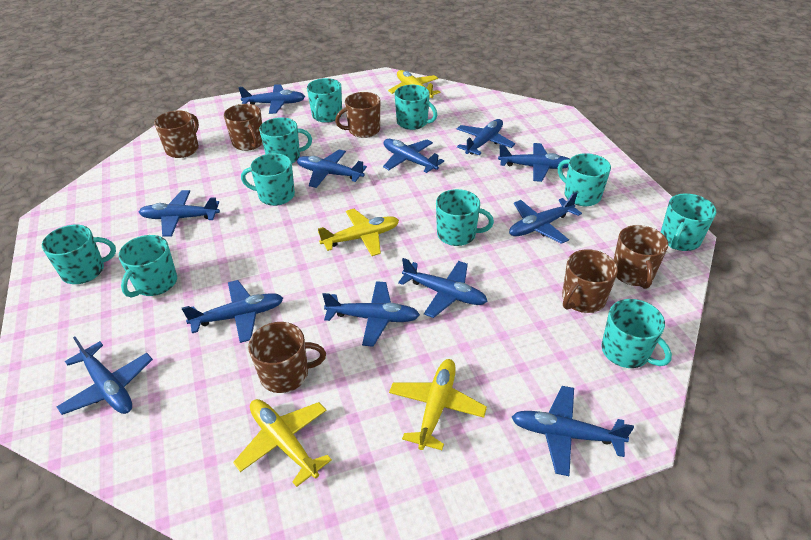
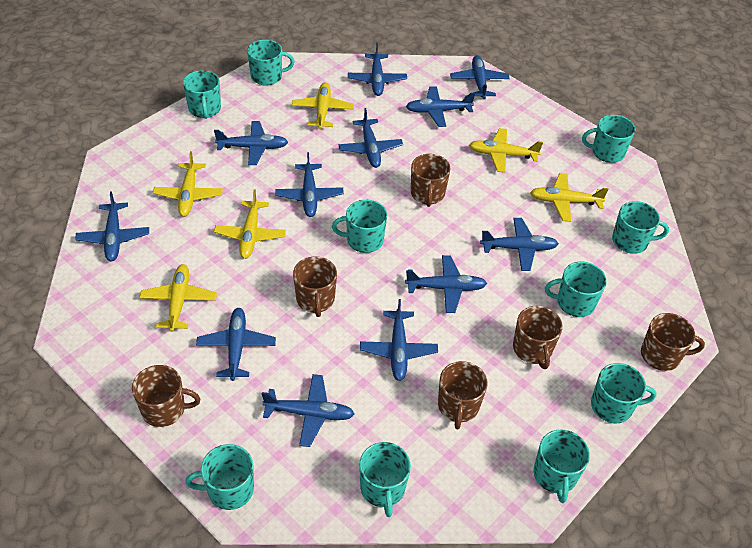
yellow plane: 4 -> 6

